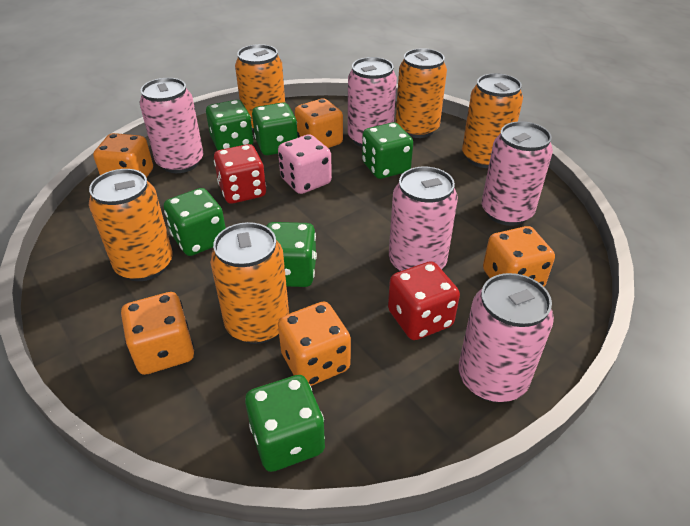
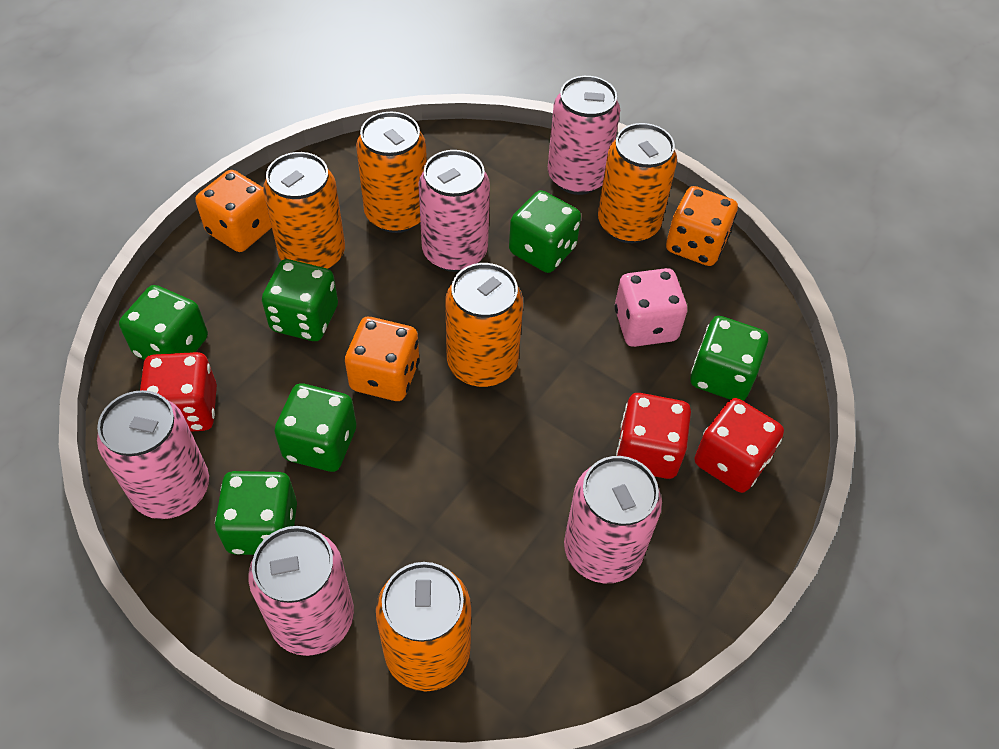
orange dice: 5 -> 3
red dice: 2 -> 3

